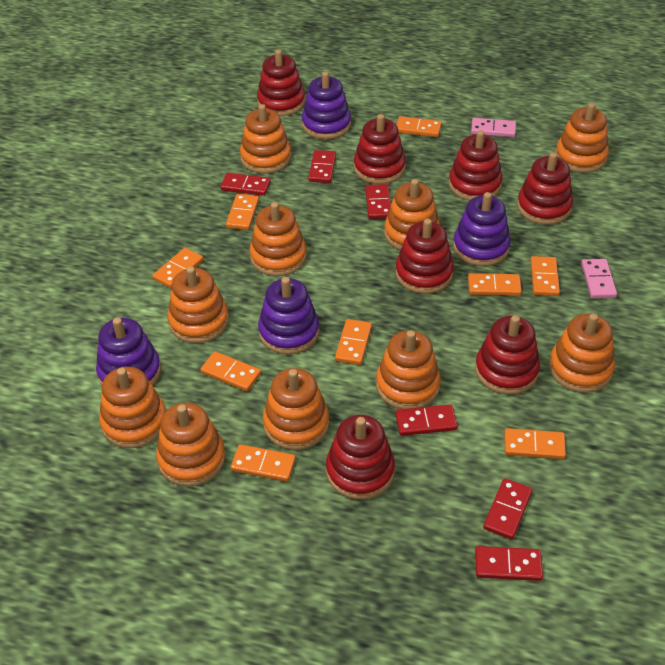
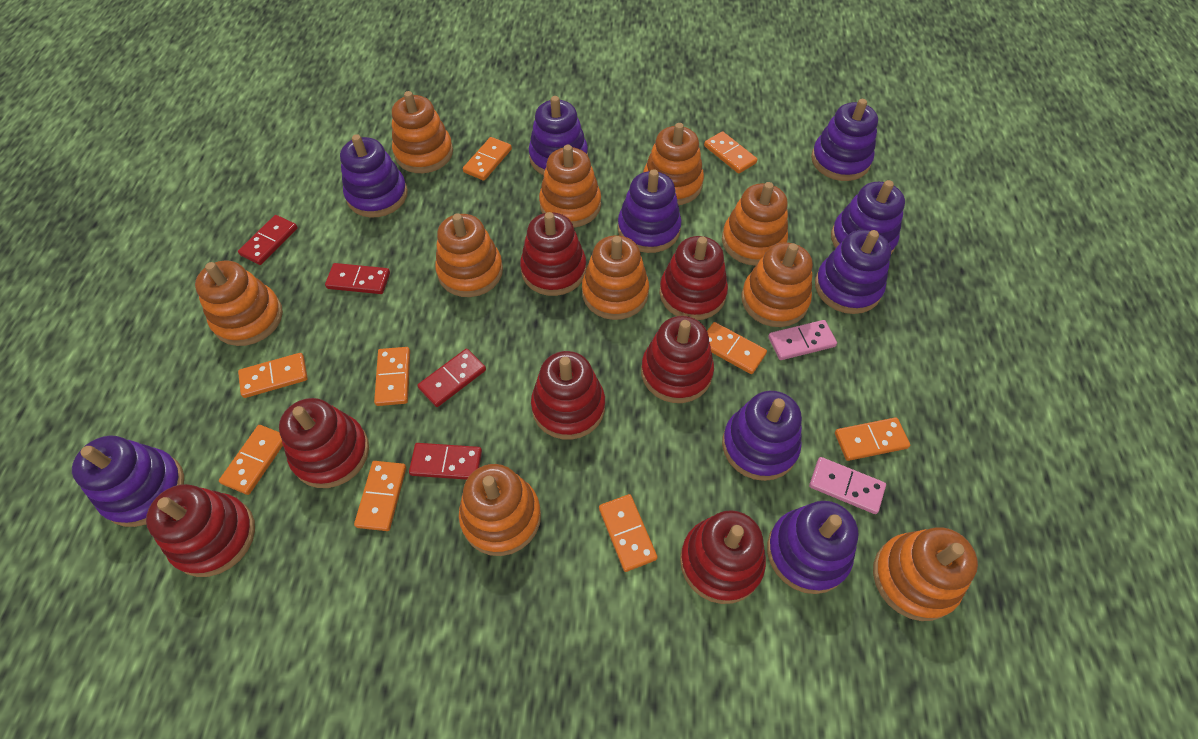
purple stacking toy: 4 -> 9
red domino: 6 -> 4

